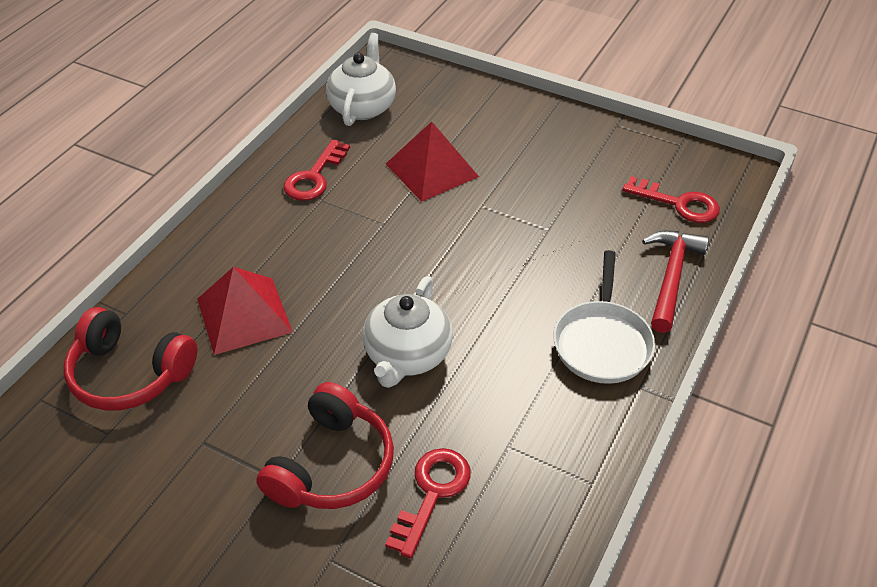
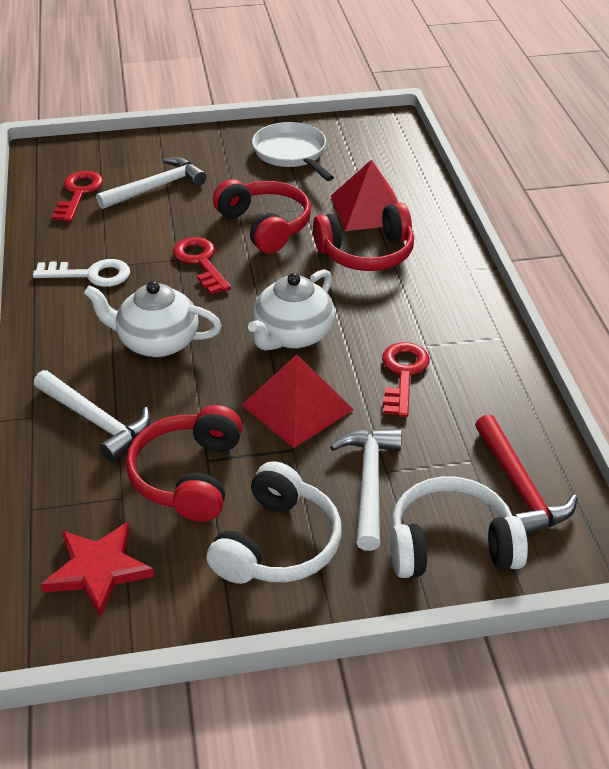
red headphones: 2 -> 3
red star: 0 -> 1
white hammer: 0 -> 3
white headphones: 0 -> 2
white key: 0 -> 1

